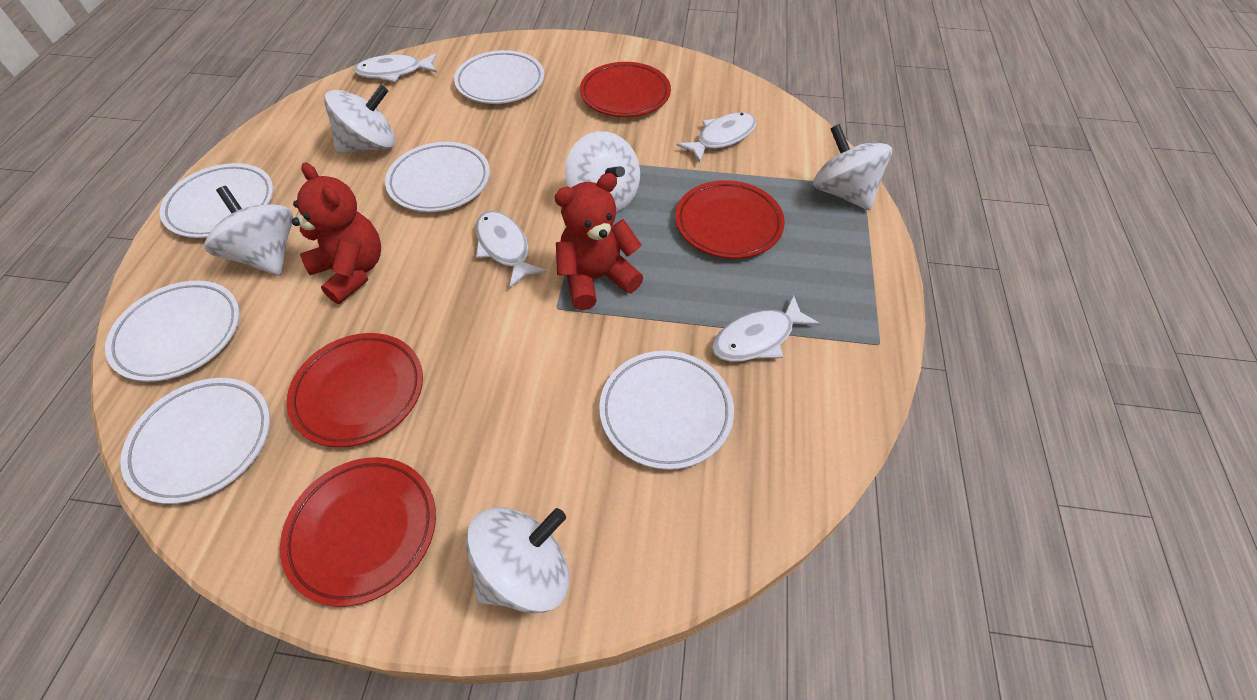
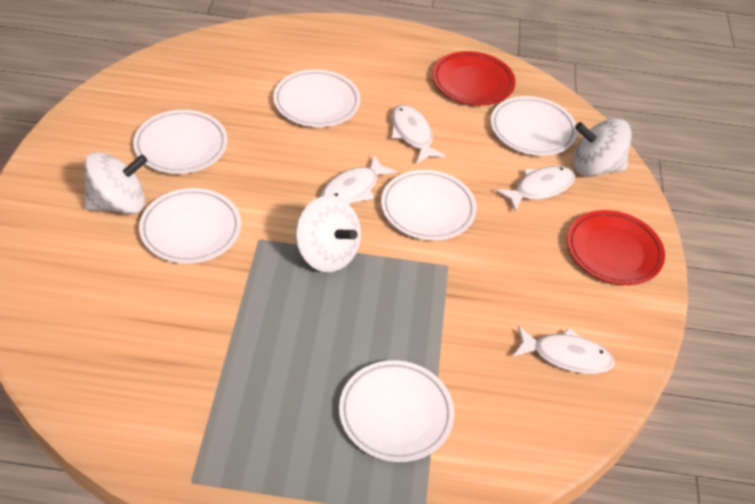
red plate: 4 -> 2
red teddy bear: 2 -> 0
white spinning top: 5 -> 3

